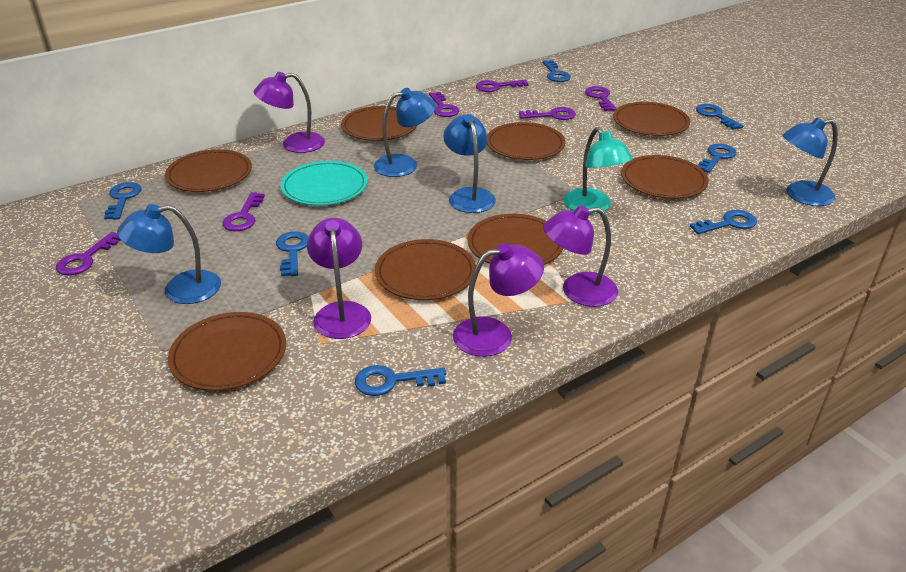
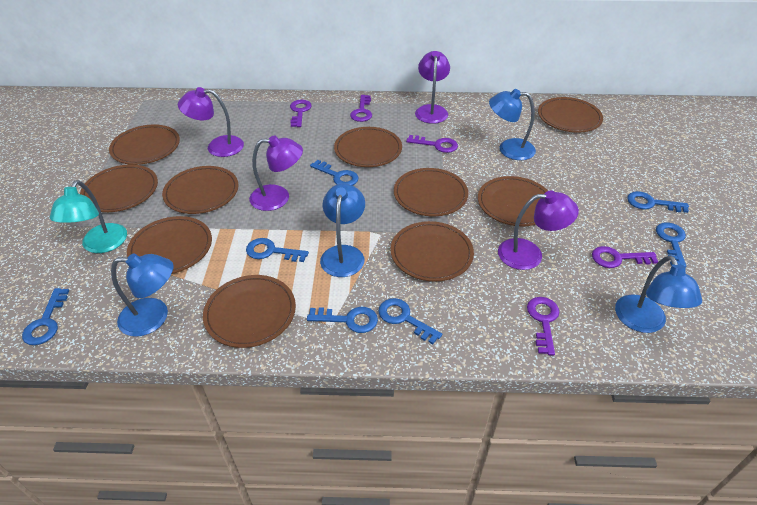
brown plate: 8 -> 10
purple key: 6 -> 5
turquoise plate: 1 -> 0

